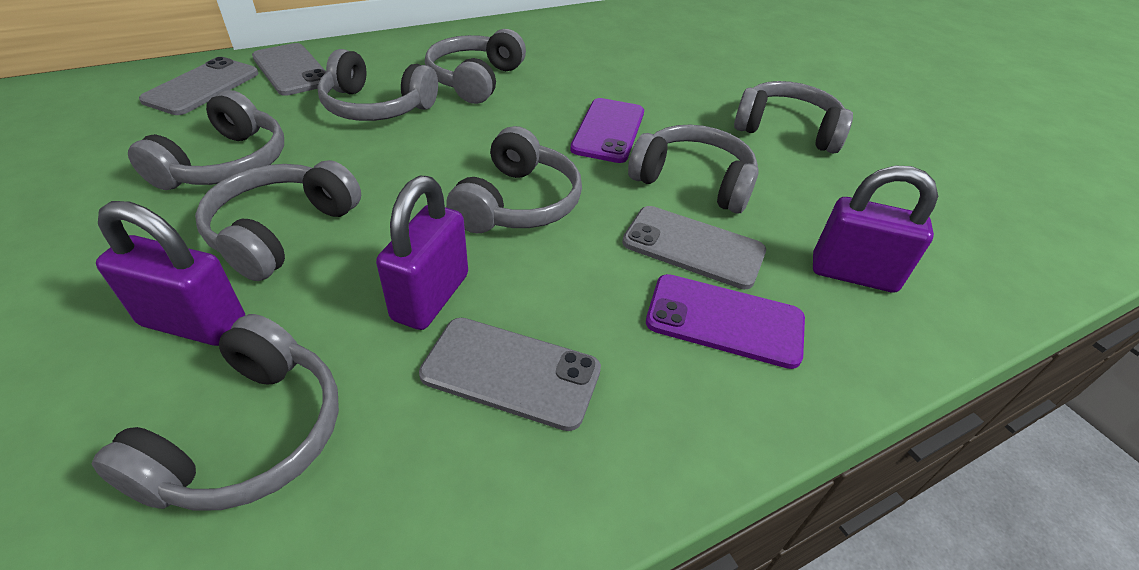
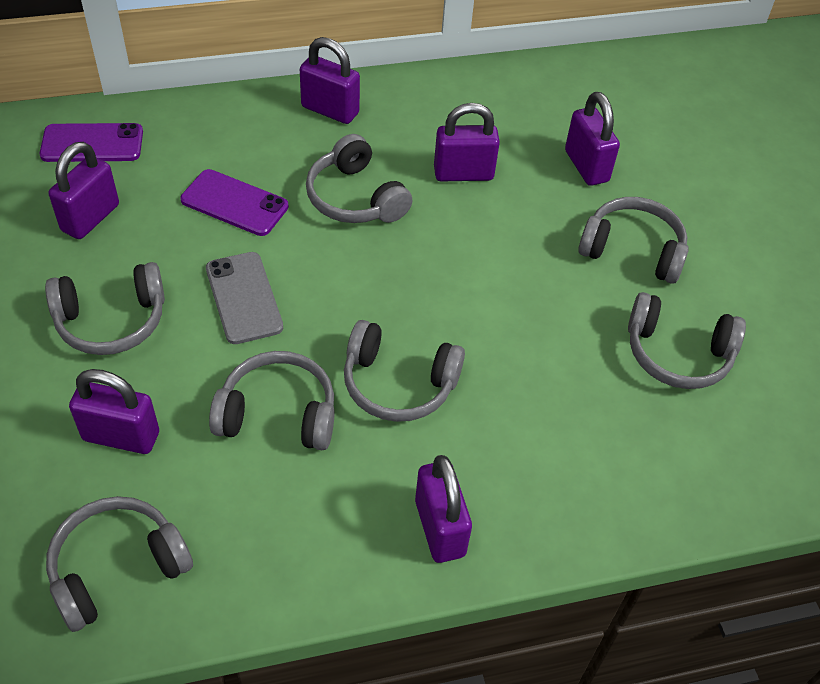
grey headphones: 8 -> 7
grey phone: 4 -> 1
purple padlock: 3 -> 6

